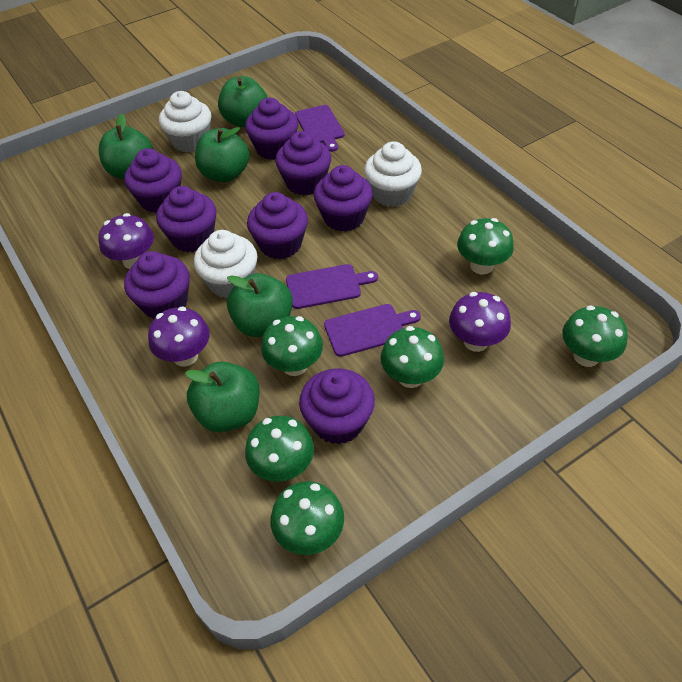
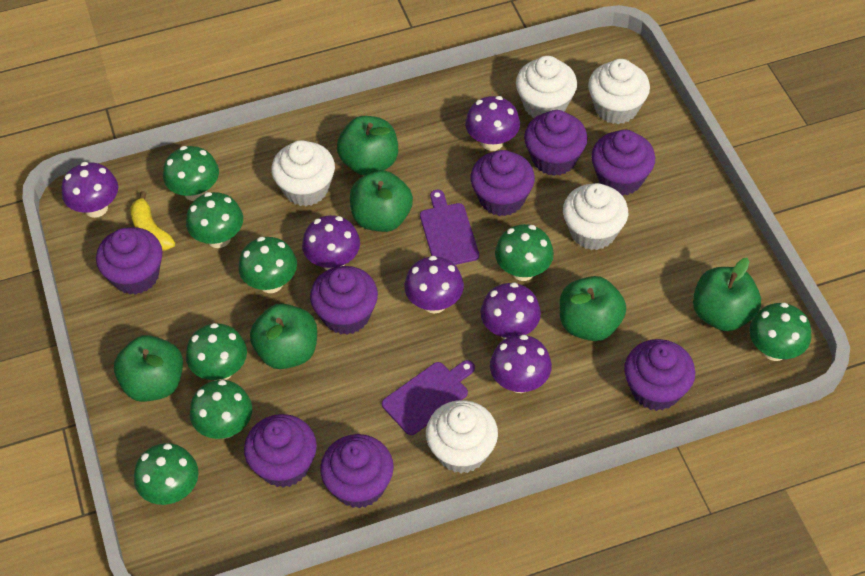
green apple: 5 -> 6
green mushroom: 6 -> 8
purple cutting board: 3 -> 2
purple mushroom: 3 -> 6
white cupcake: 3 -> 5
yellow banana: 0 -> 1

